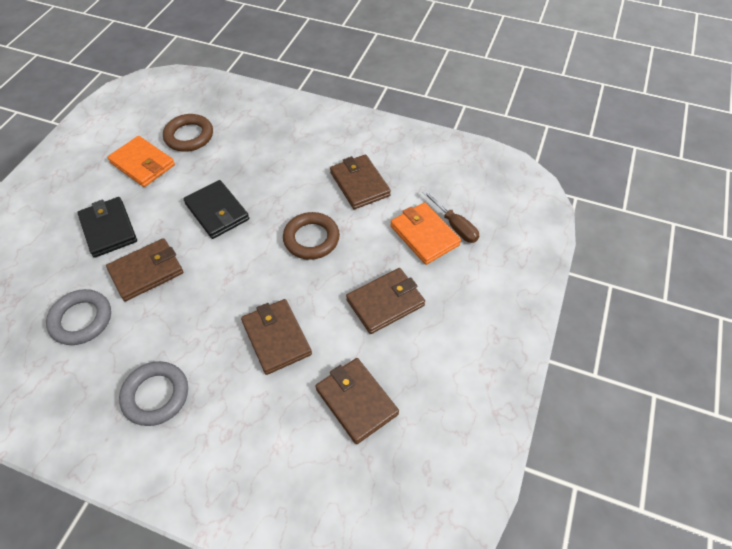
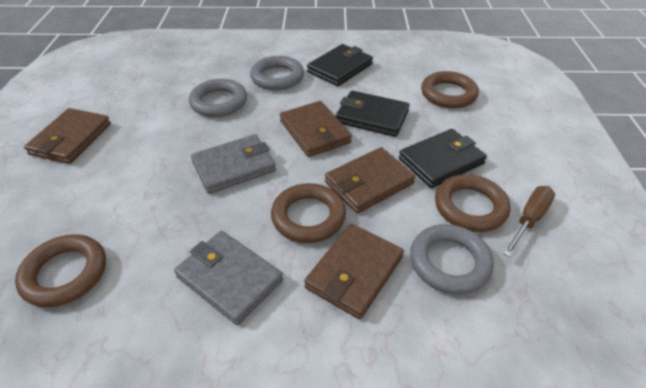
black wallet: 2 -> 3
brown ring: 2 -> 4
brown wallet: 5 -> 4
grey ring: 2 -> 3
grey wallet: 0 -> 2
orange wallet: 2 -> 0

